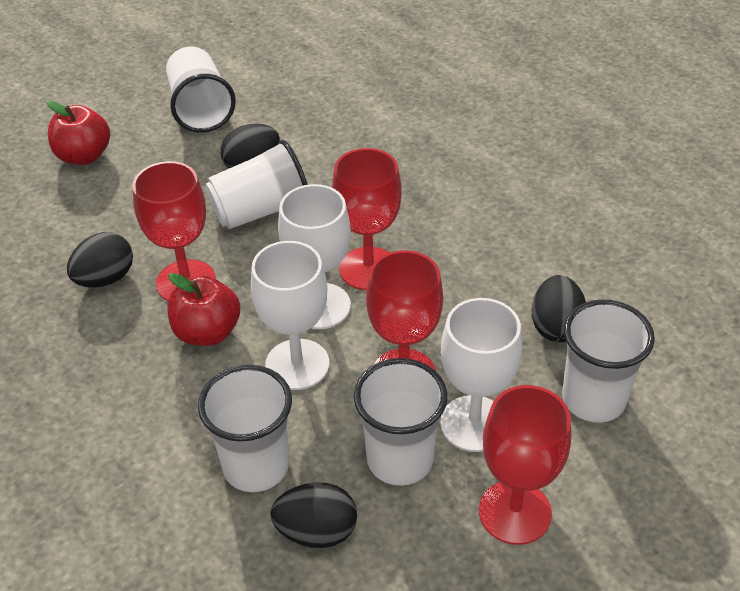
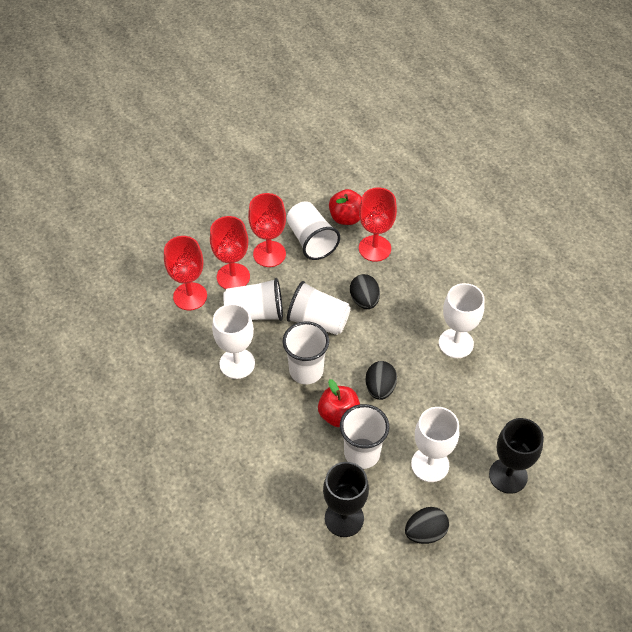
black egg: 4 -> 3
black goblet: 0 -> 2

